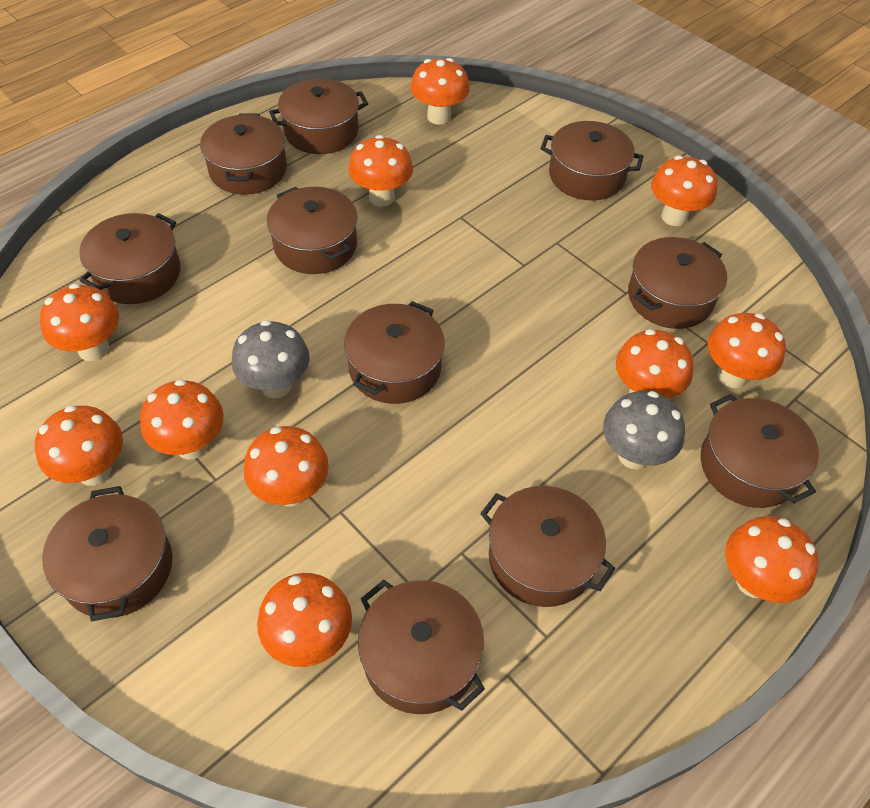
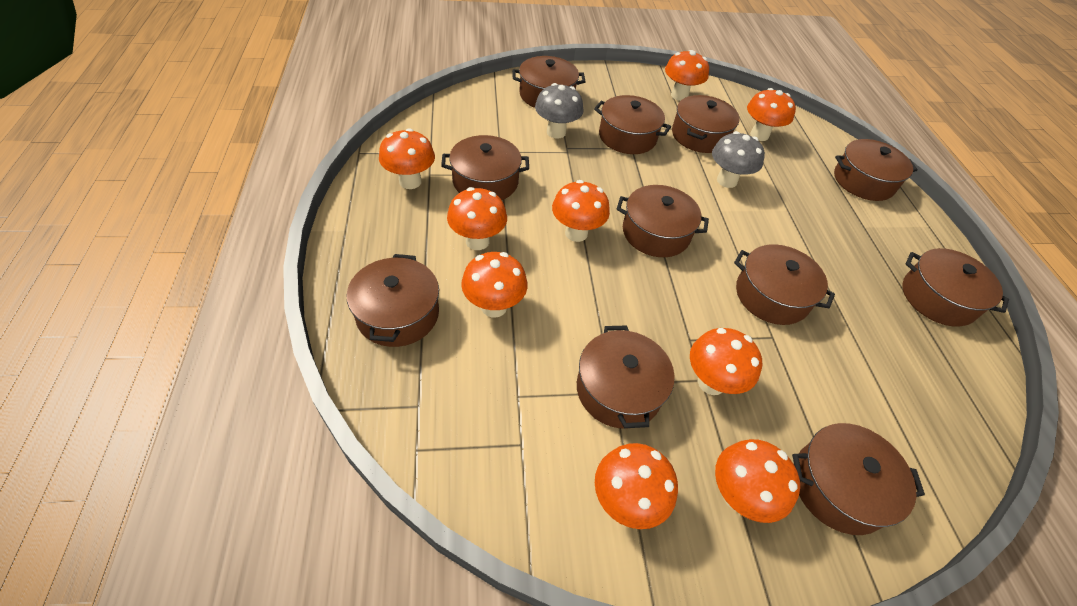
orange mushroom: 11 -> 9

